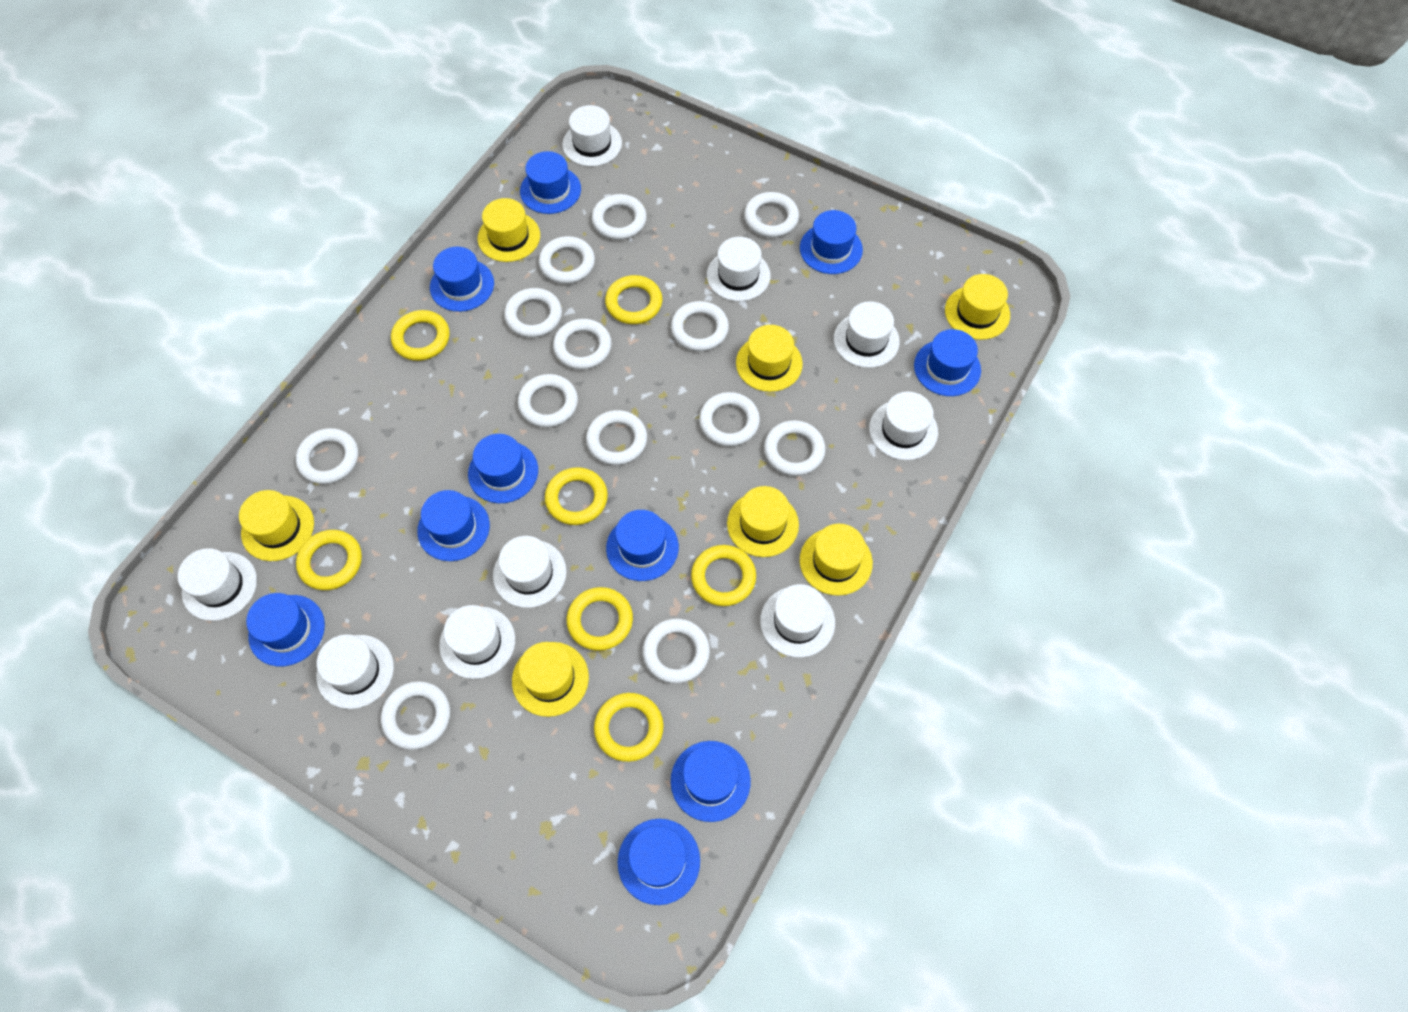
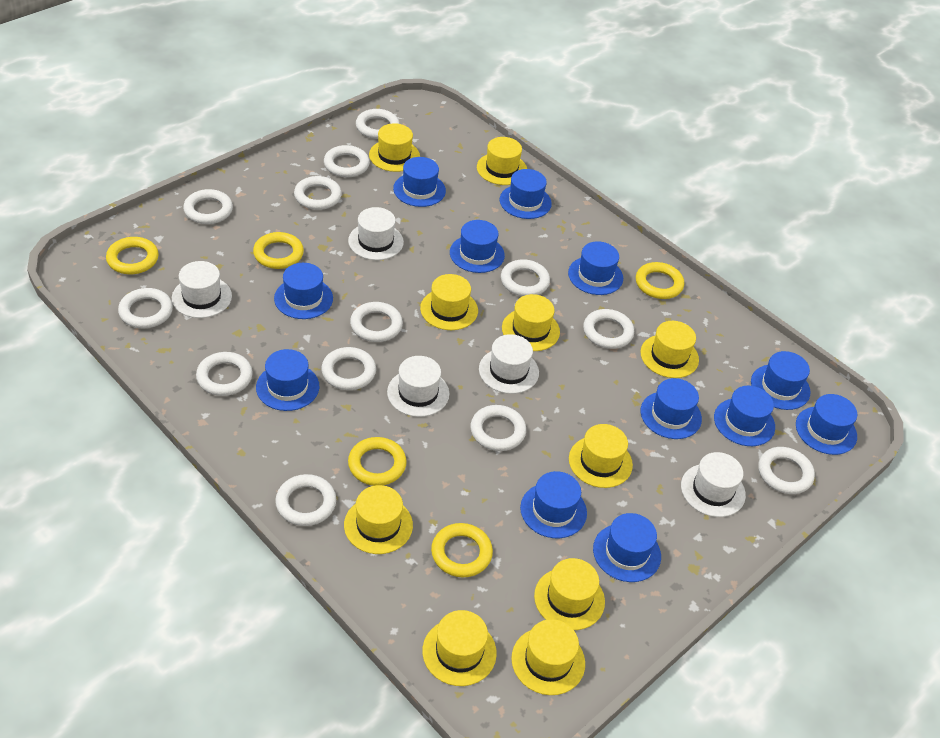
blue hat: 10 -> 12
white hat: 9 -> 5
yellow hat: 7 -> 10
yellow ring: 7 -> 5

